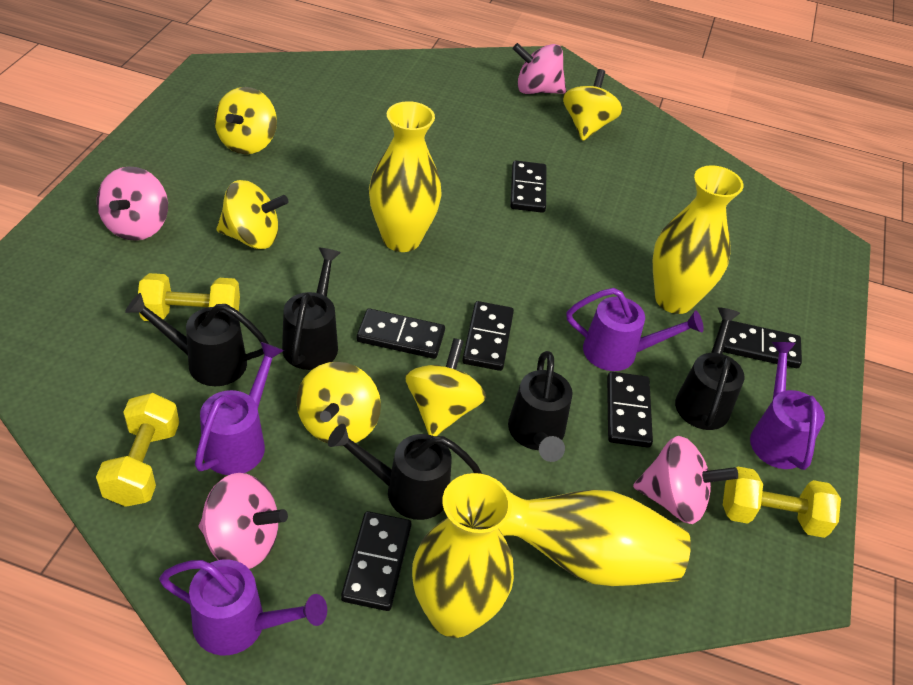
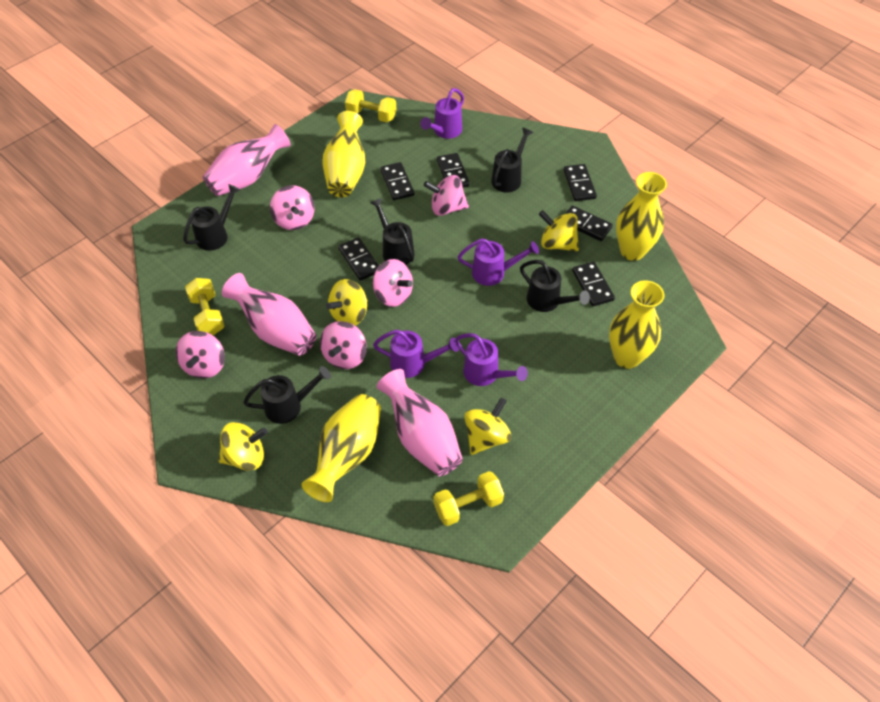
pink spinning top: 4 -> 5
pink vase: 0 -> 3
yellow spinning top: 5 -> 4

